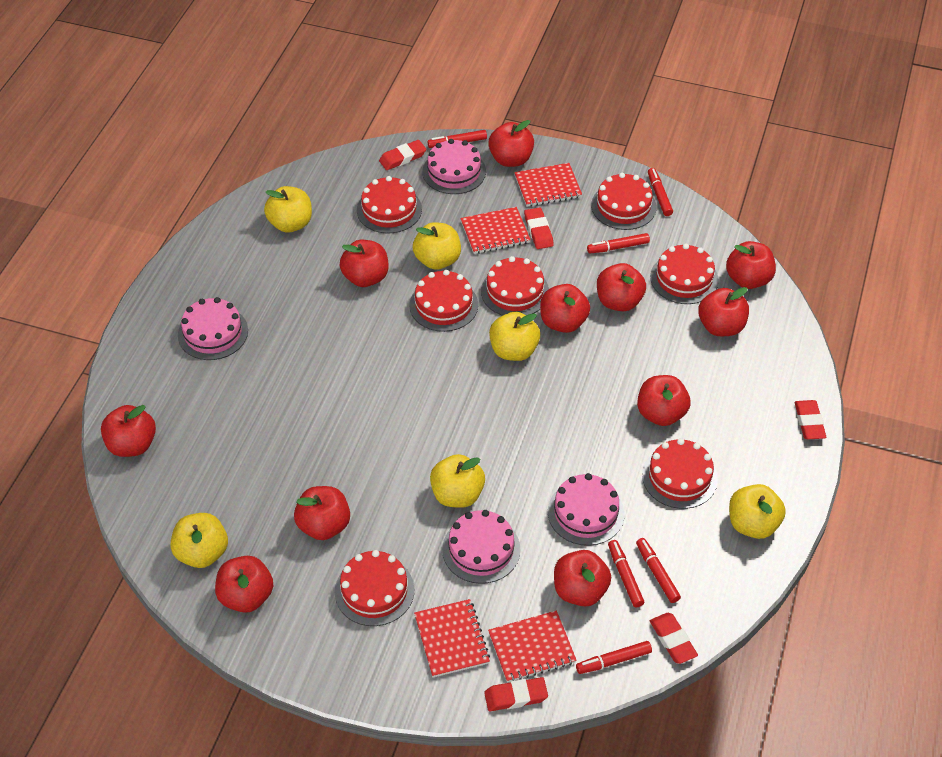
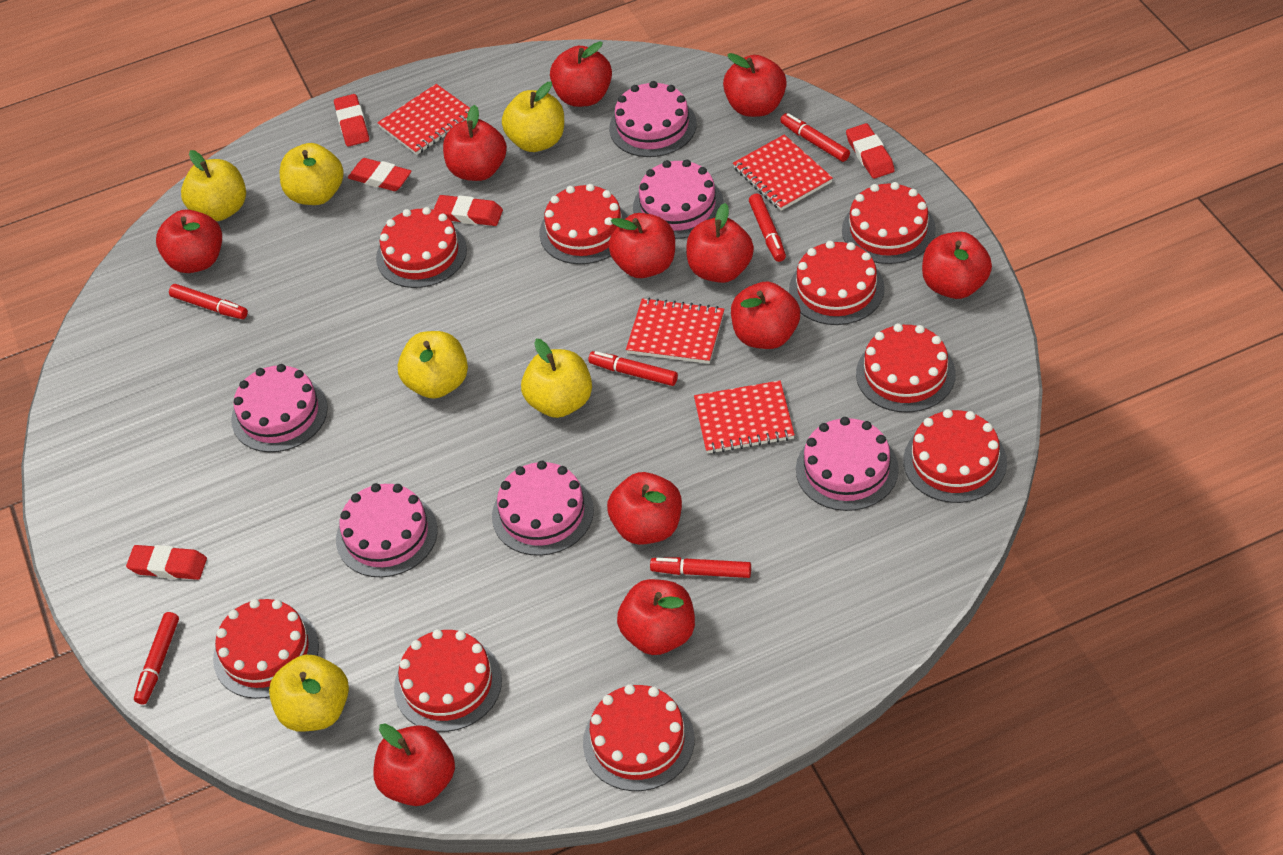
pink cake: 4 -> 6
red cake: 7 -> 9

